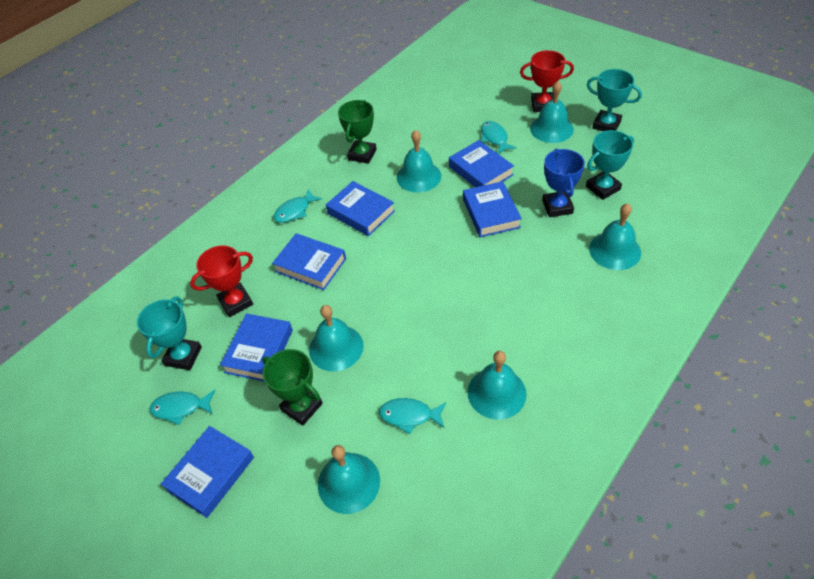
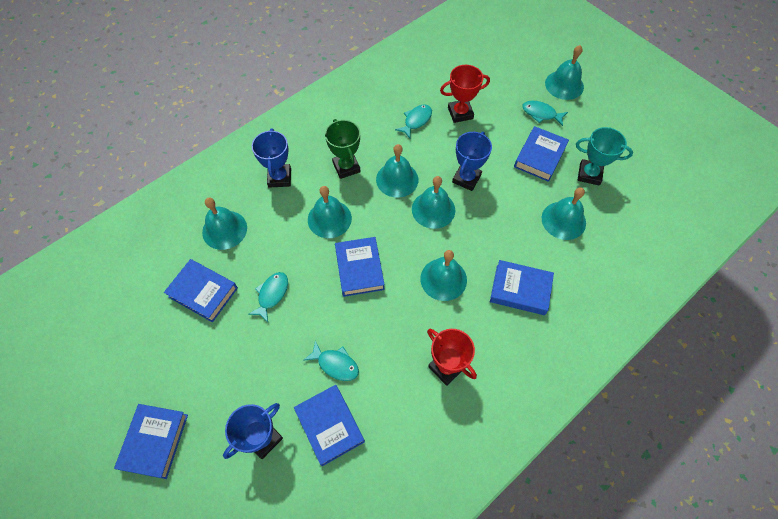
blue trophy: 1 -> 3
green trophy: 2 -> 1
turquoise bell: 6 -> 7
turquoise trophy: 3 -> 1

